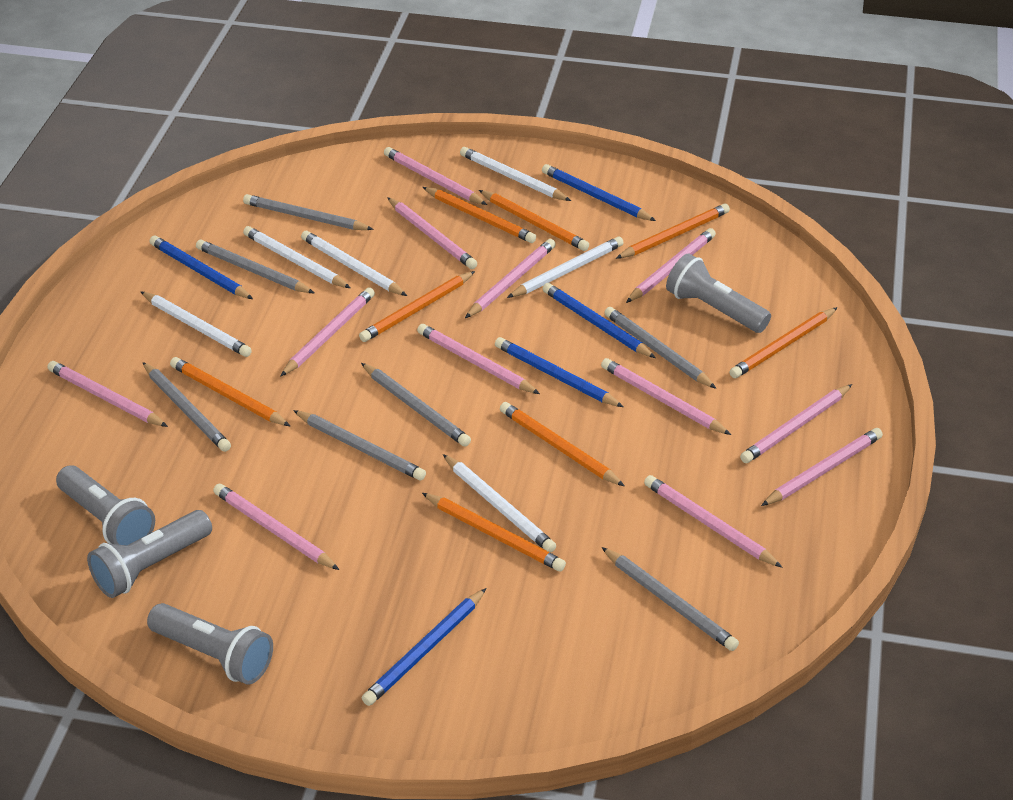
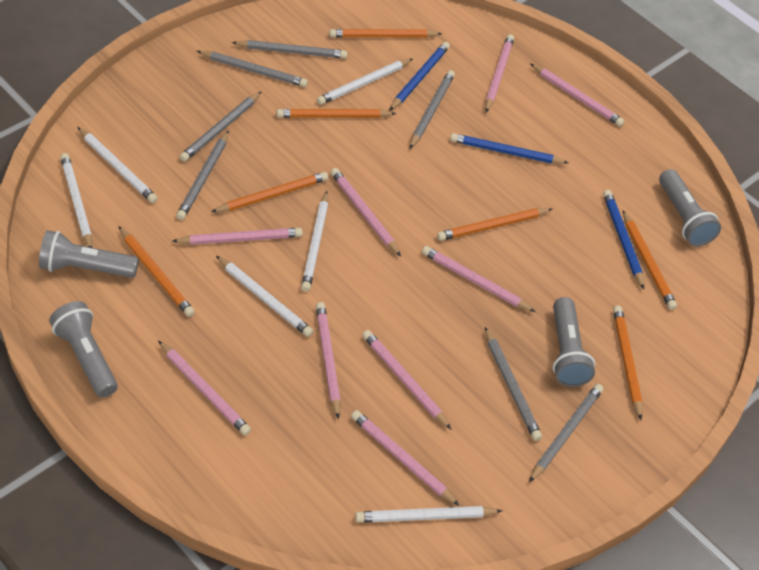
blue pencil: 5 -> 3
orange pencil: 8 -> 7
pink pencil: 12 -> 9

